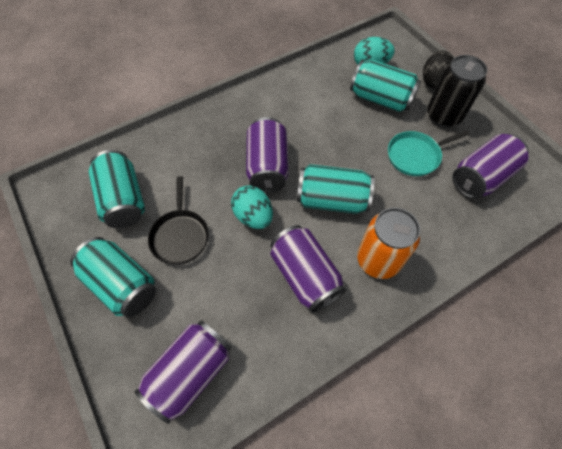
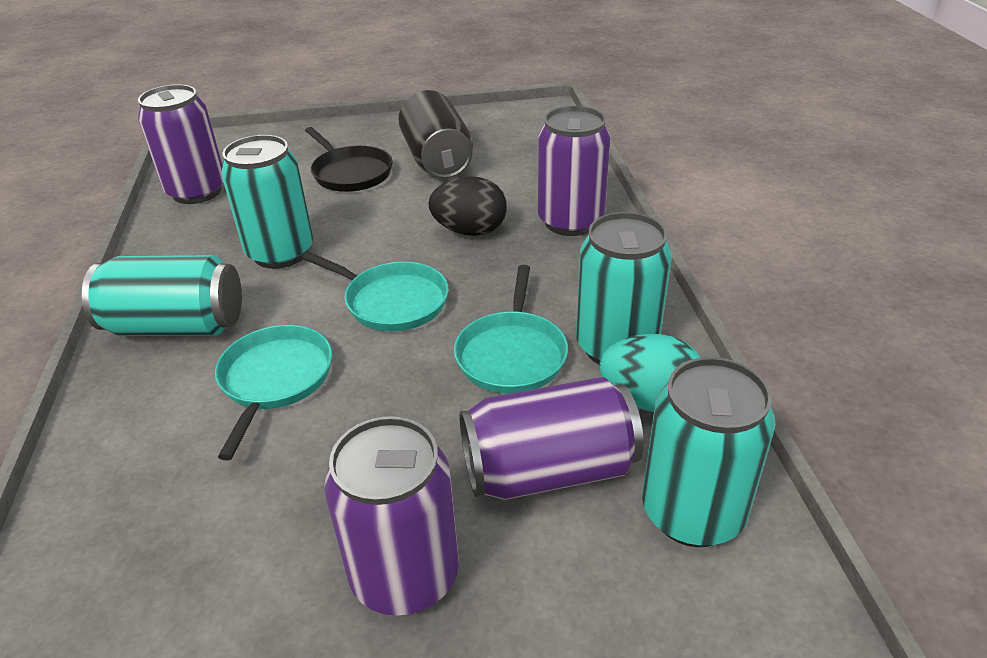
orange can: 1 -> 0
turquoise egg: 2 -> 1
turquoise pan: 1 -> 3

